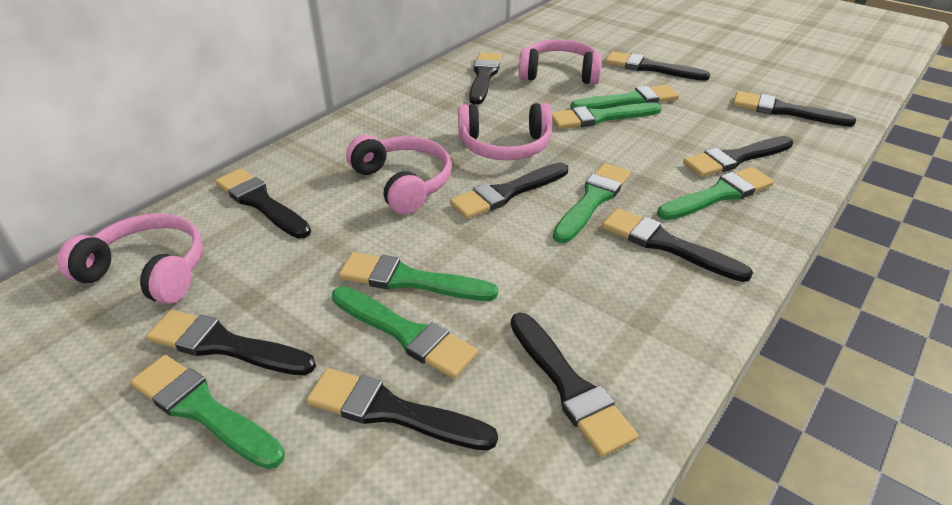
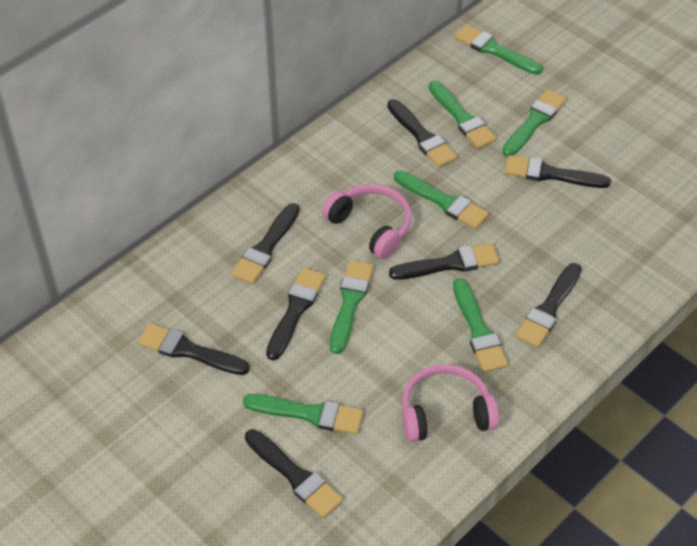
black brush: 10 -> 8
pink headphones: 4 -> 2

